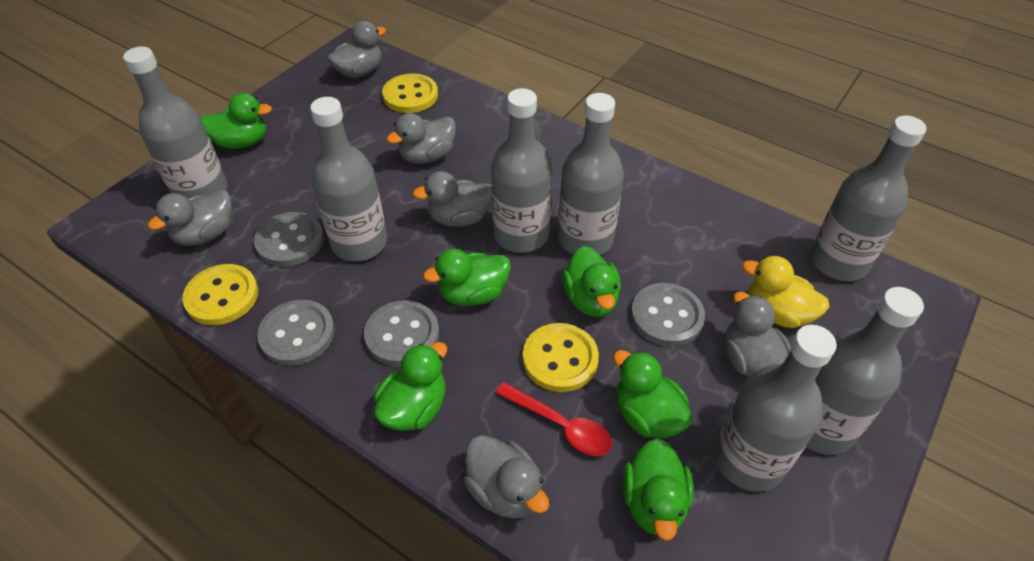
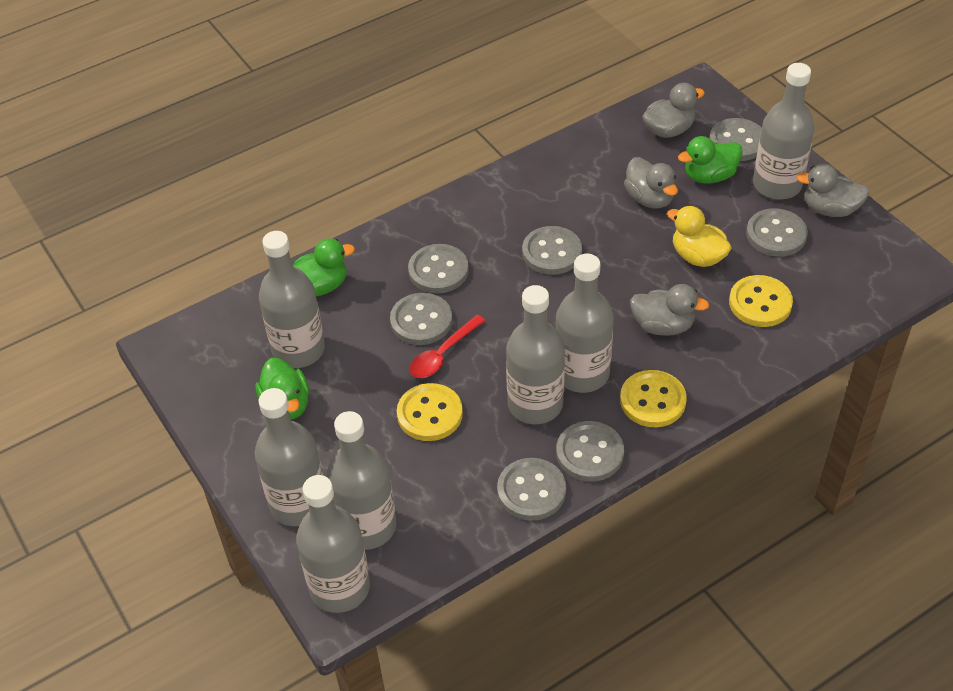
green duck: 6 -> 3
grey button: 4 -> 7
grey duck: 6 -> 4

